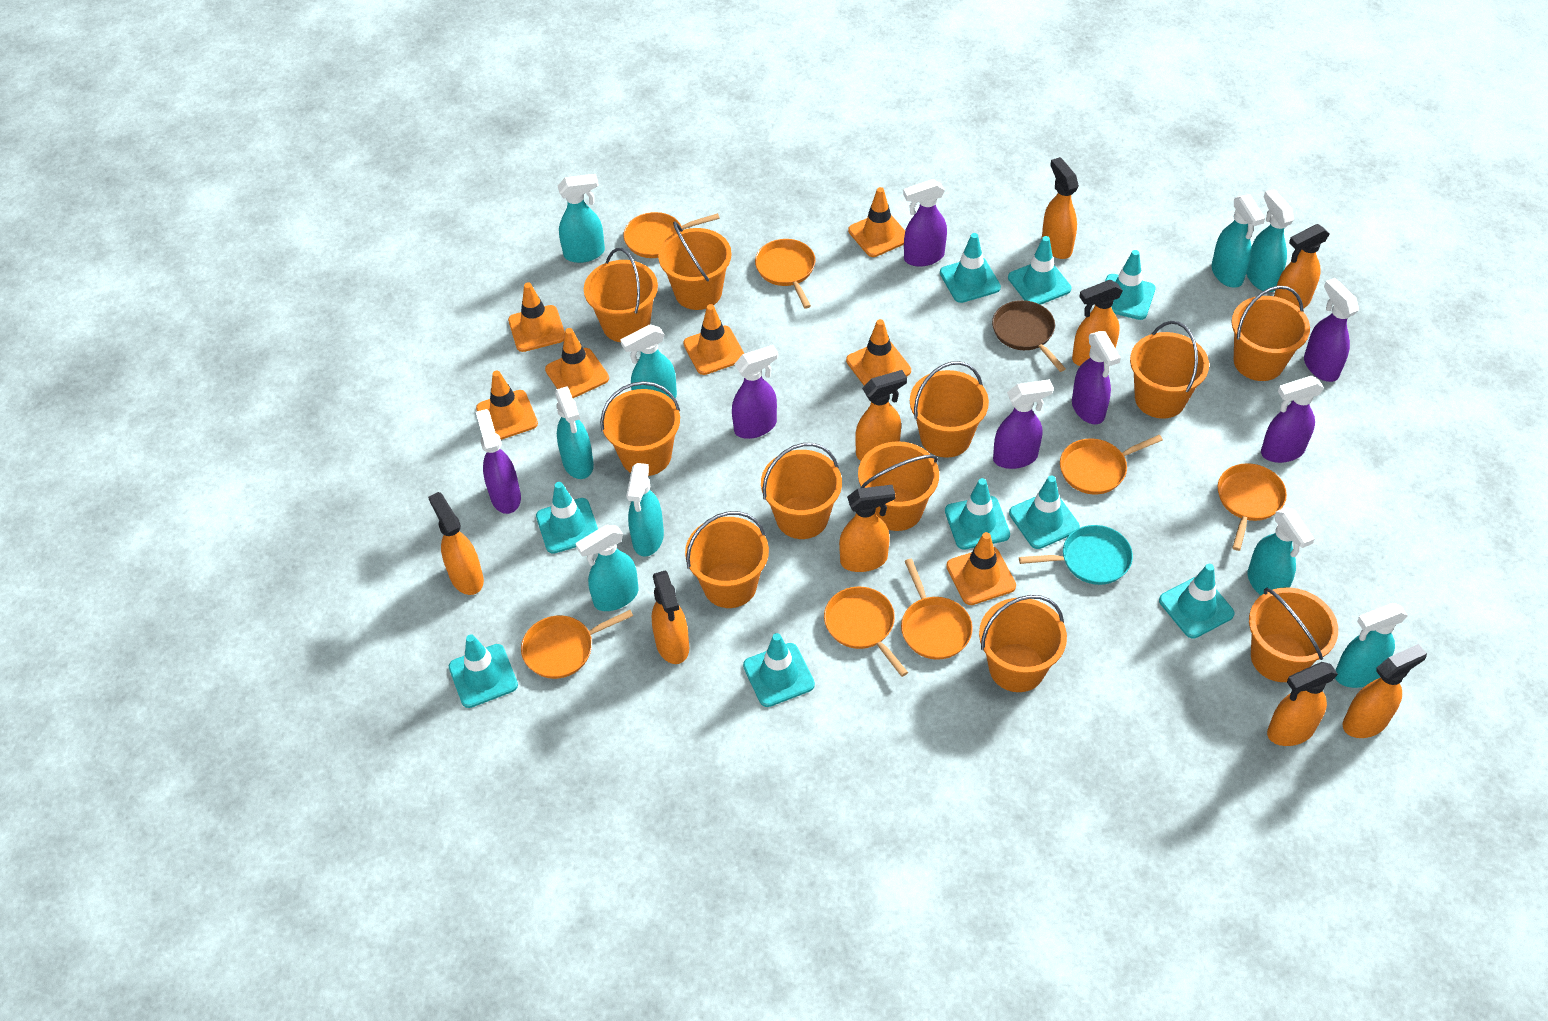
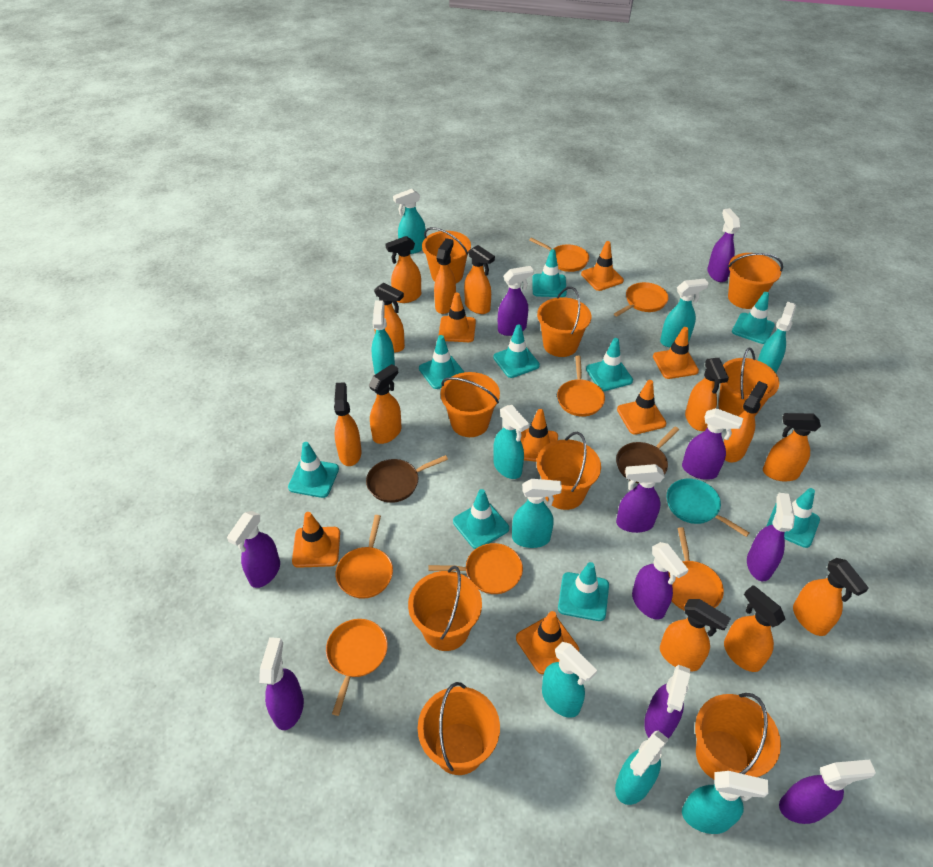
brown pan: 1 -> 2
orange bucket: 11 -> 9
orange spray bottle: 9 -> 12
purple spray bottle: 7 -> 10

